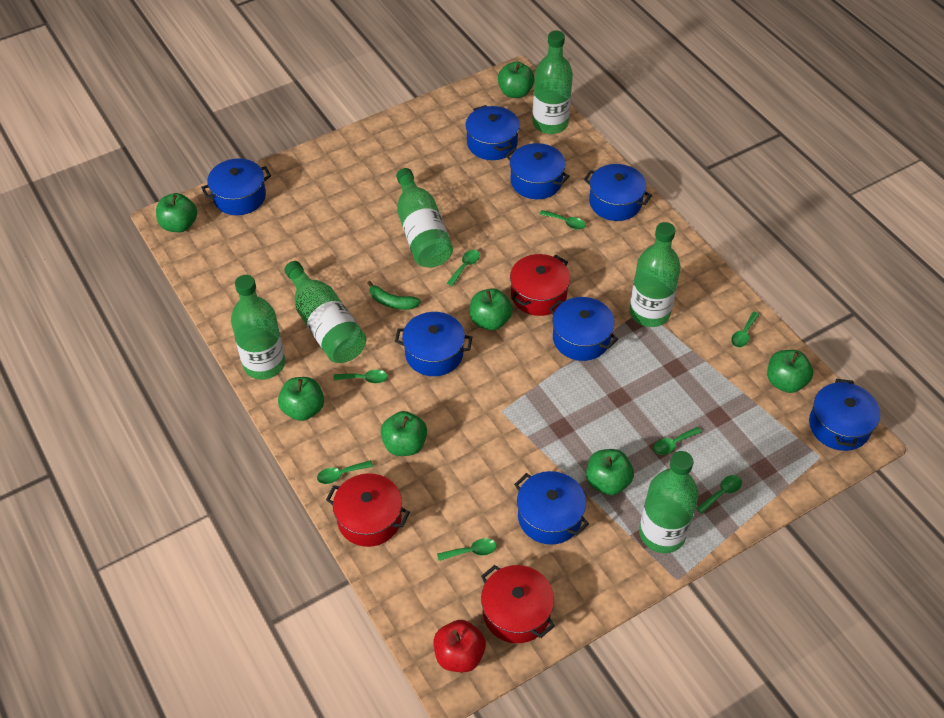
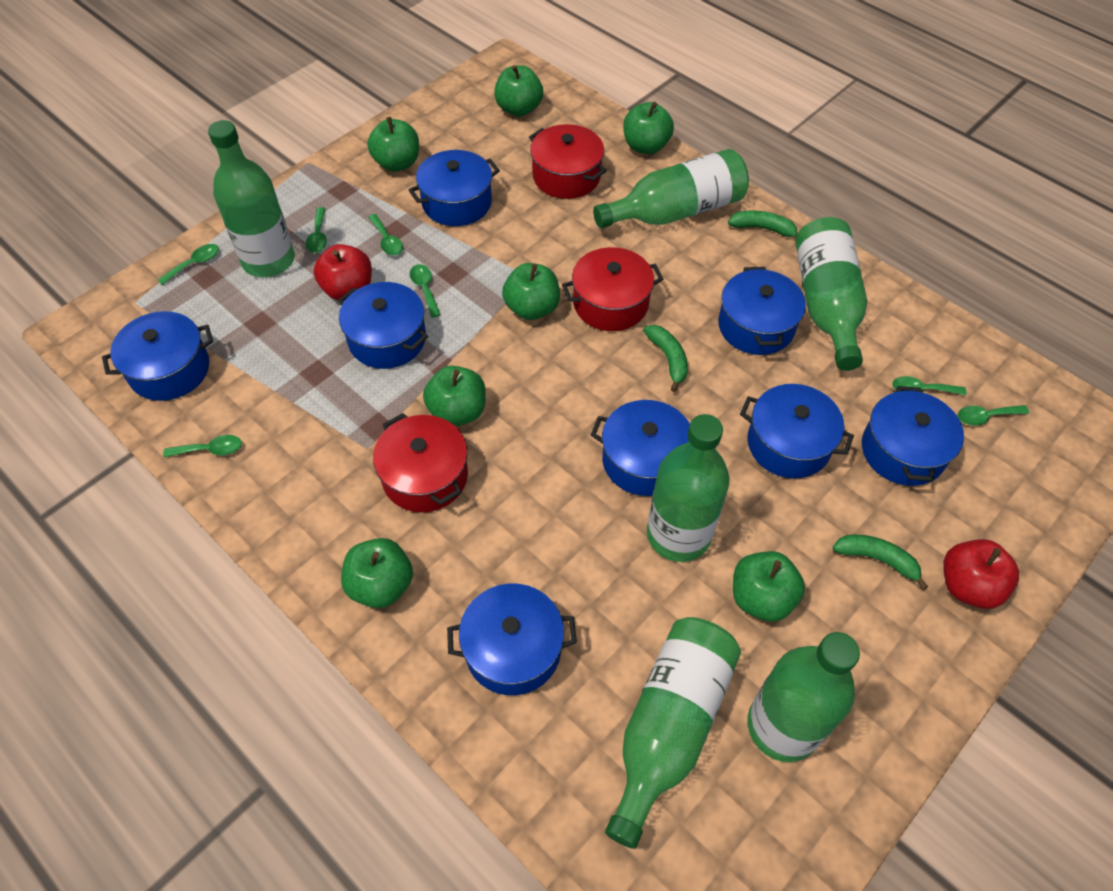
green banana: 1 -> 3
green spoon: 8 -> 7
red apple: 1 -> 2

